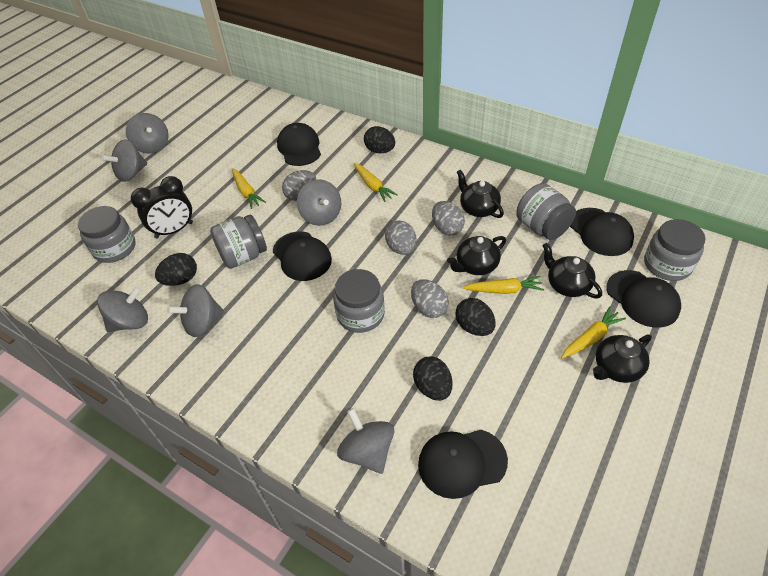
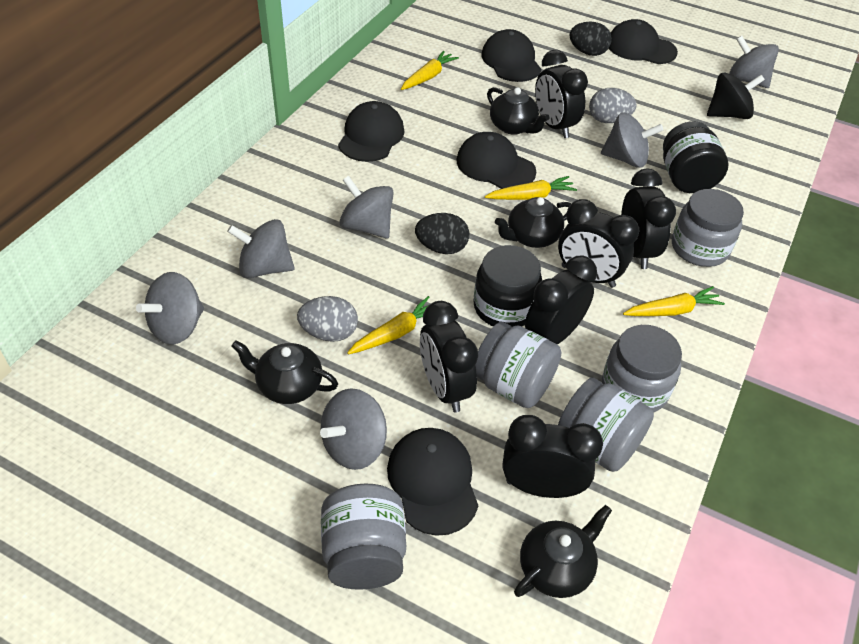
black clock: 1 -> 6
black egg: 4 -> 2
black jar: 0 -> 2
black spinning top: 0 -> 1
grey egg: 4 -> 2

